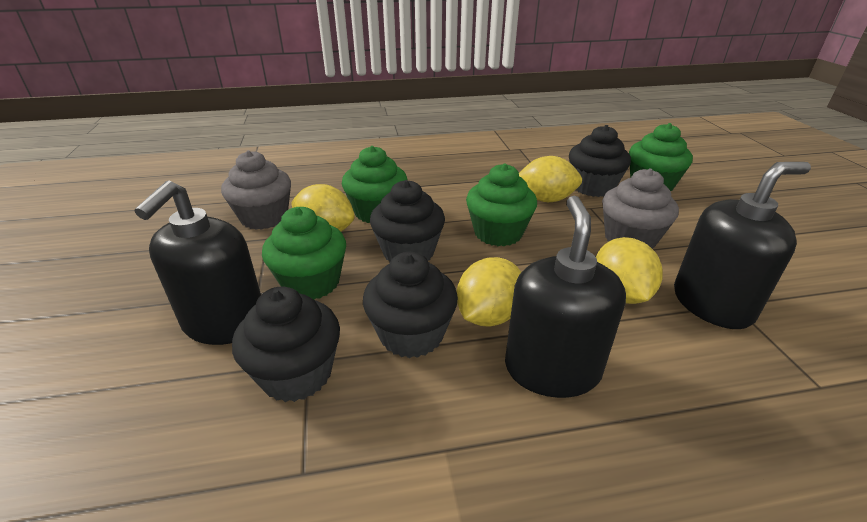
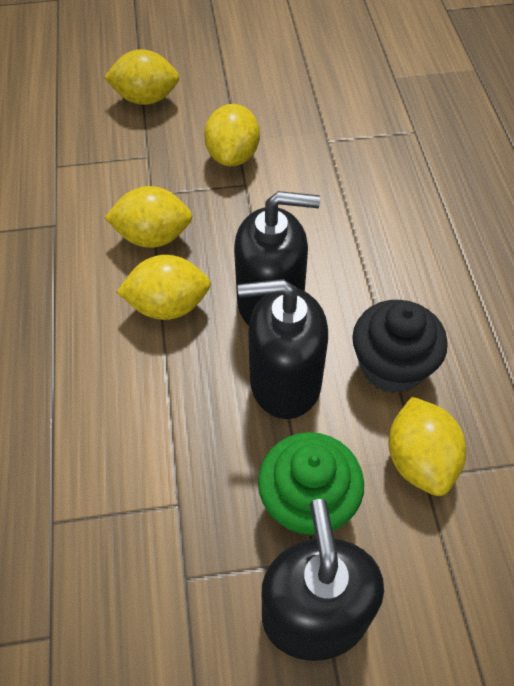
black cupcake: 4 -> 1
green cupcake: 4 -> 1
grey cupcake: 2 -> 0
yellow lemon: 4 -> 5

